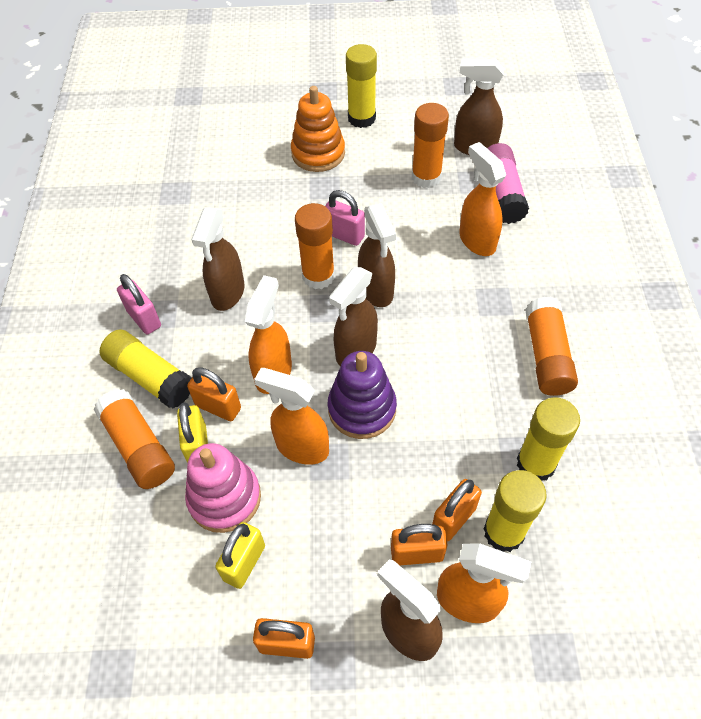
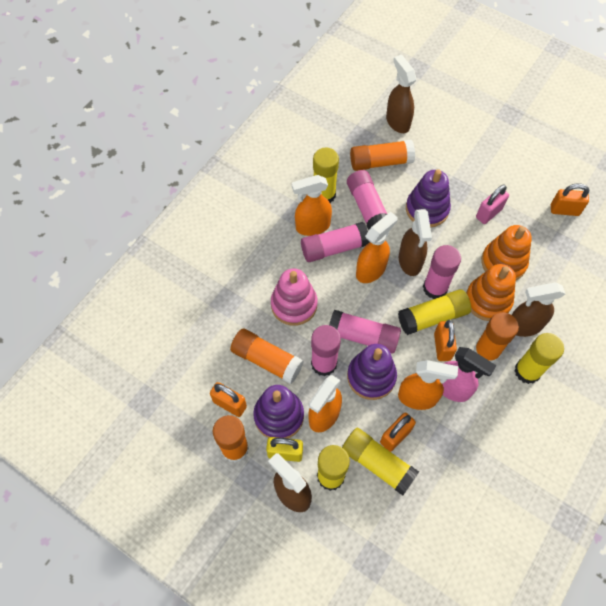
brown spray bottle: 5 -> 4
orange stacking toy: 1 -> 2
pink glue stick: 1 -> 5
pink padlock: 2 -> 1
pink spray bottle: 0 -> 1
purple stacking toy: 1 -> 3
yellow glue stick: 4 -> 5
yellow padlock: 2 -> 1

